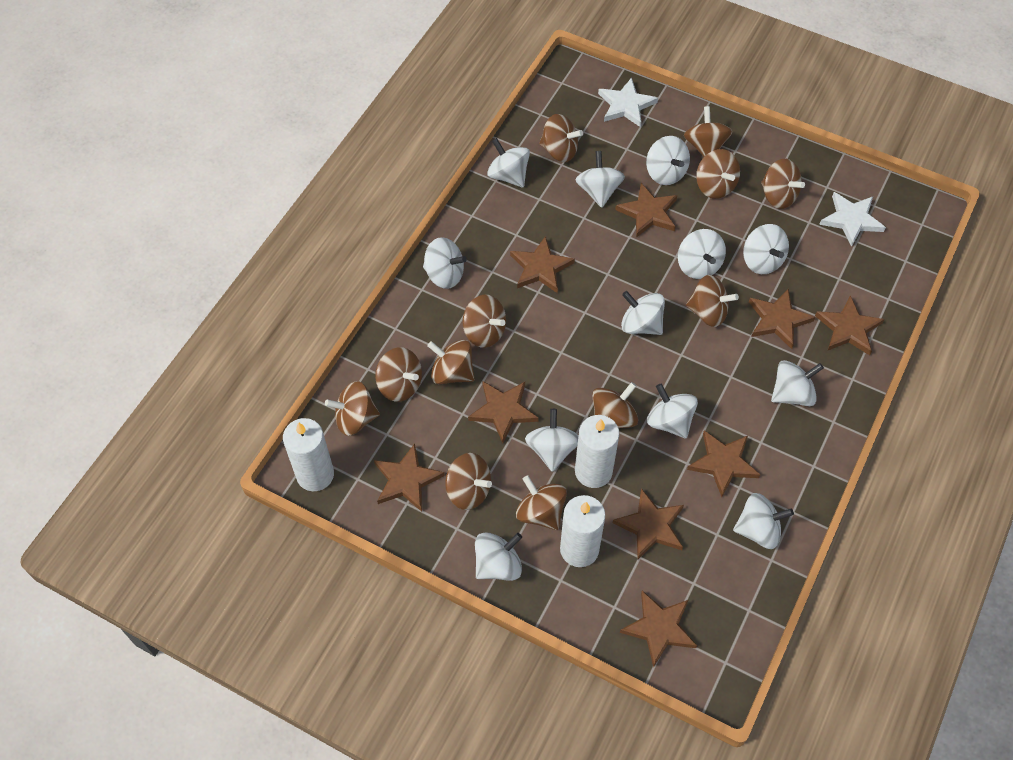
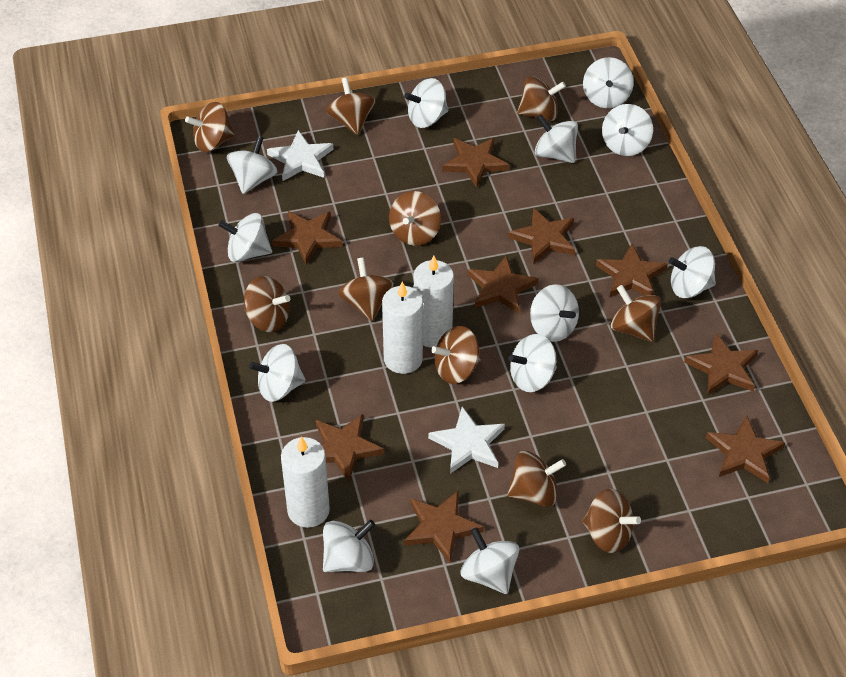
brown spinning top: 12 -> 10

